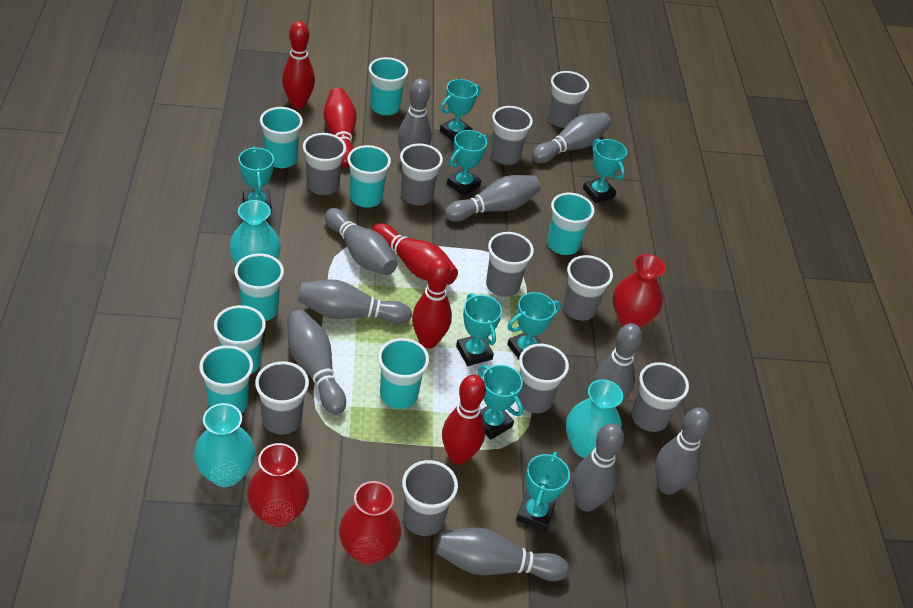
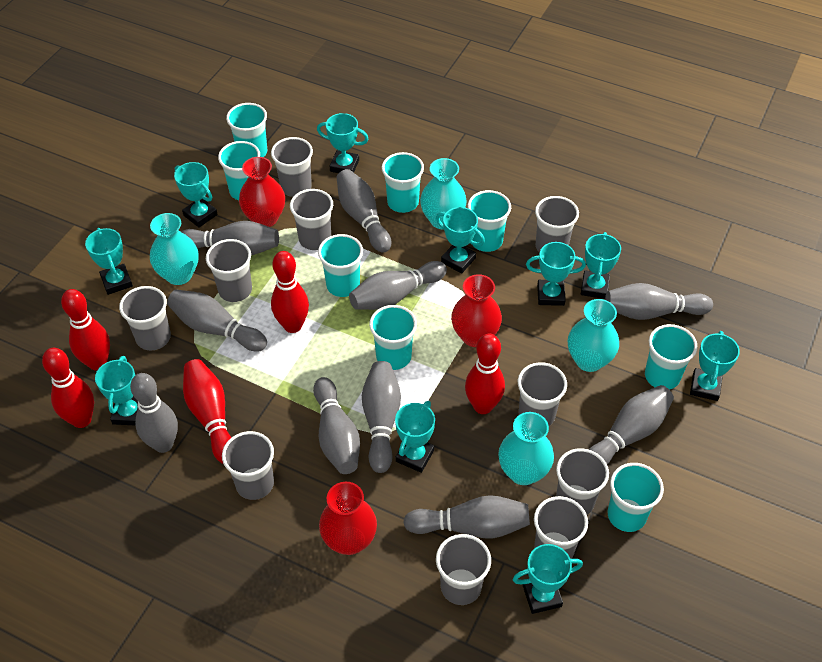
turquoise trophy: 8 -> 10
turquoise vase: 3 -> 4

